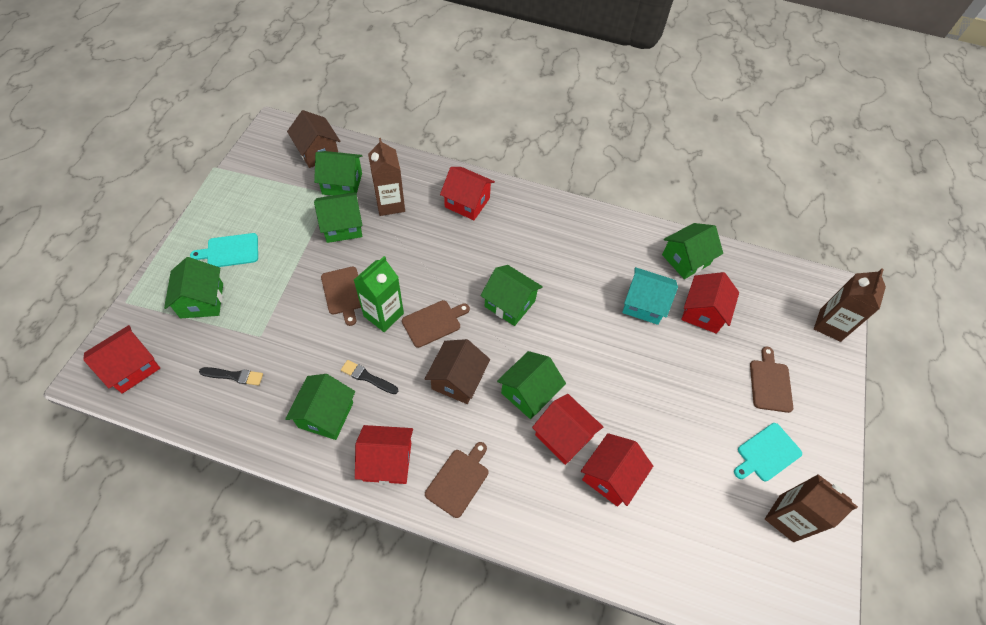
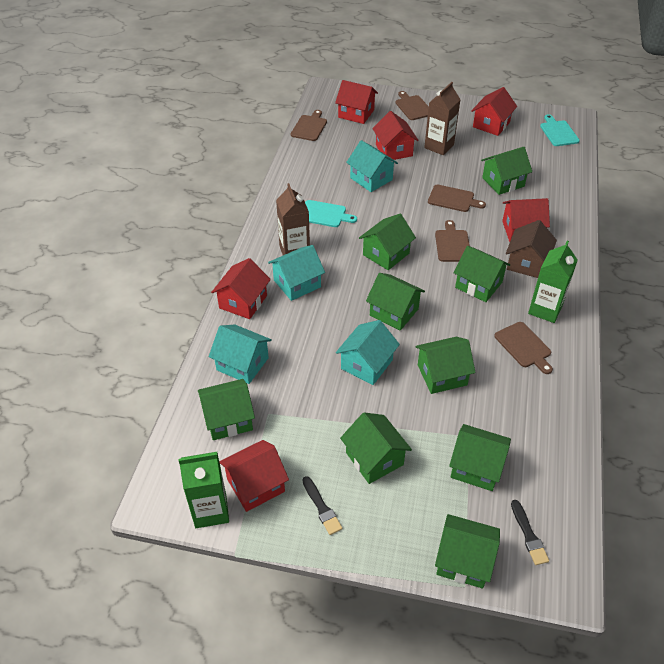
brown carton: 3 -> 2
brown cutting board: 4 -> 5
brown house: 2 -> 1
green carton: 1 -> 2
green house: 7 -> 9
turquoise house: 1 -> 4

